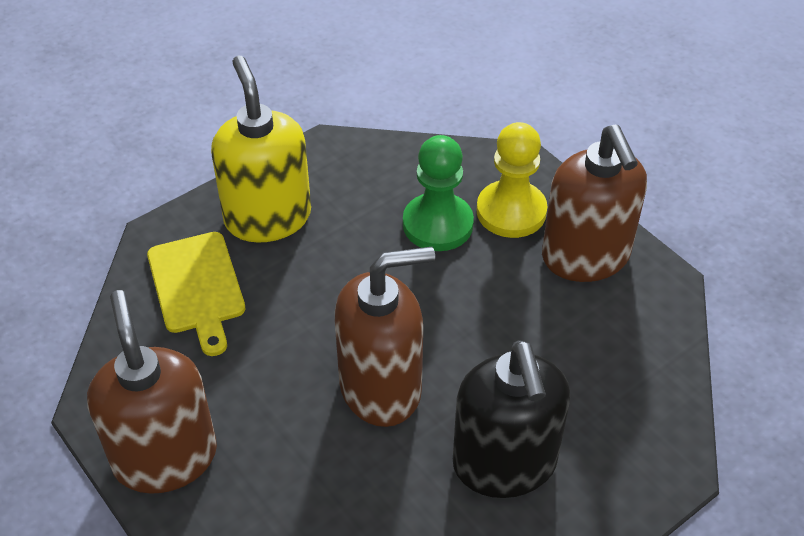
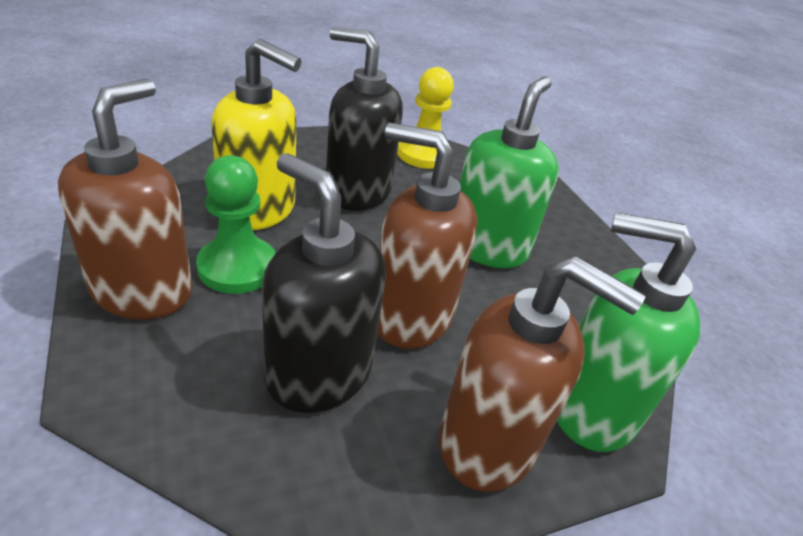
black soap dispenser: 1 -> 2
green soap dispenser: 0 -> 2
yellow cutting board: 1 -> 0

